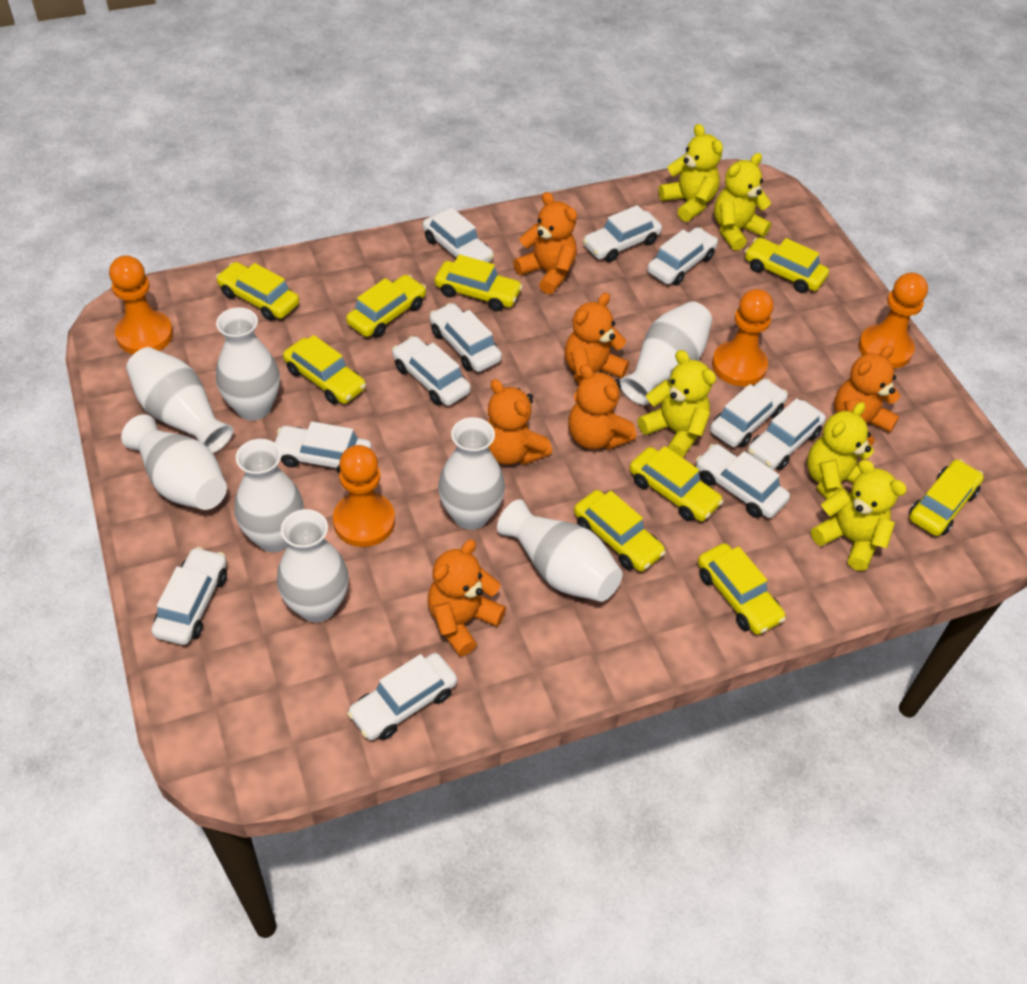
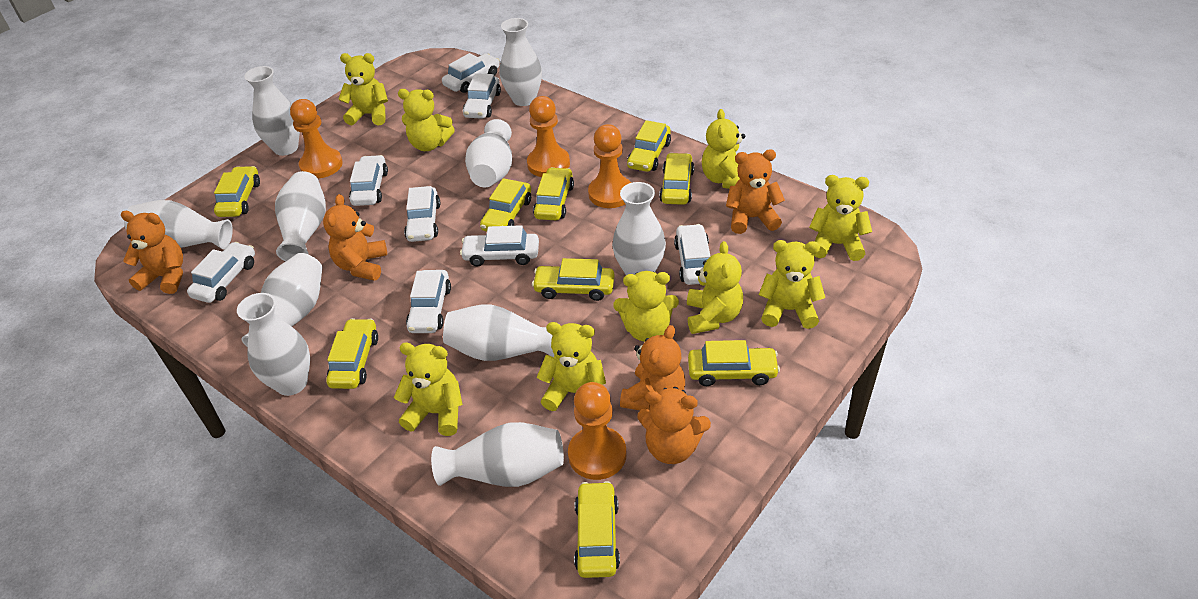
orange teddy bear: 6 -> 5
white car: 11 -> 8
white vase: 8 -> 10
yellow teddy bear: 5 -> 9

